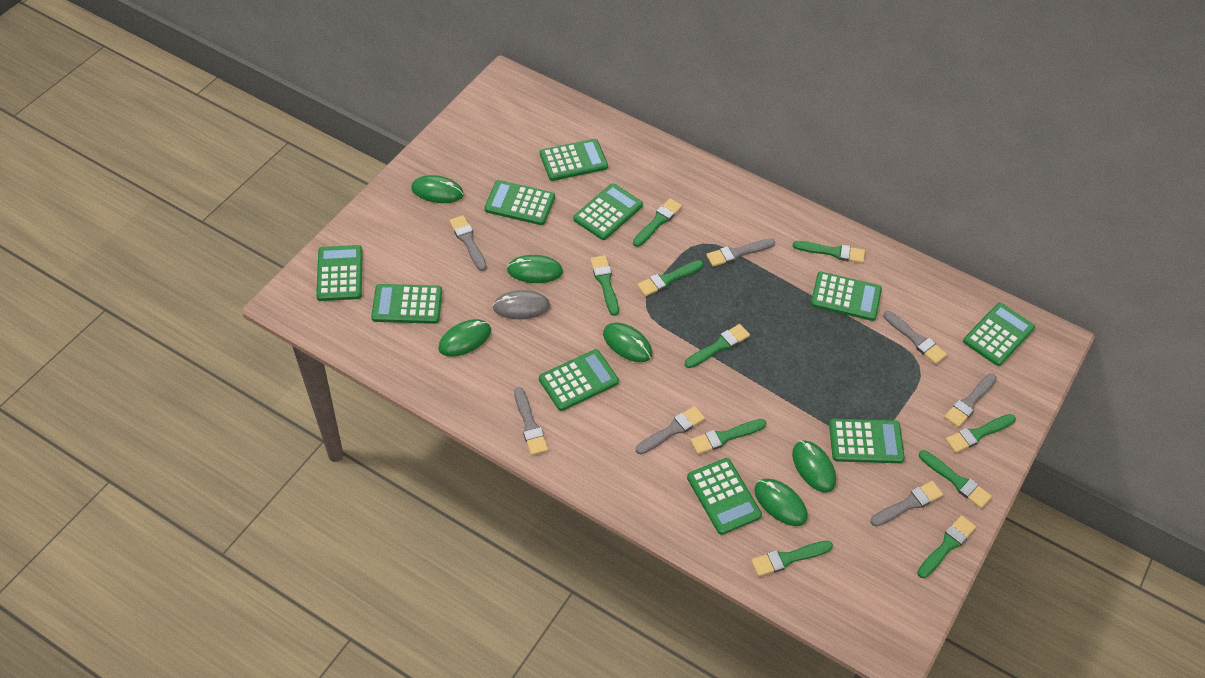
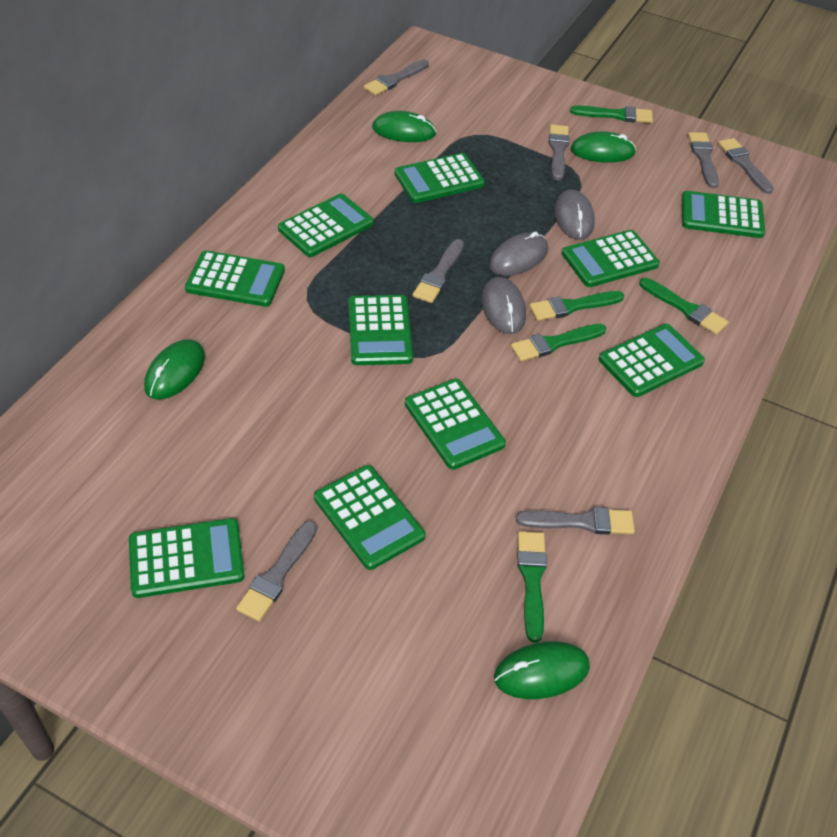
green brush: 10 -> 5
green mouse: 6 -> 4
grey mouse: 1 -> 3

